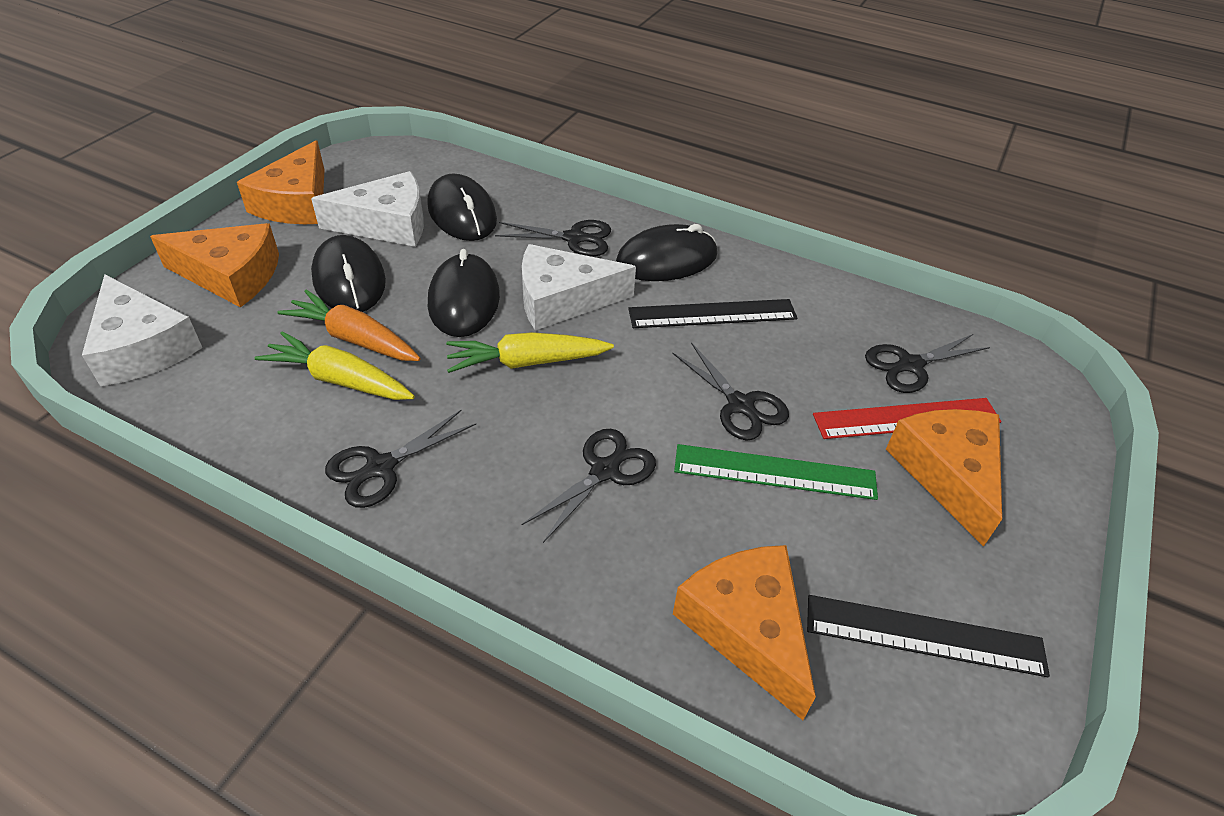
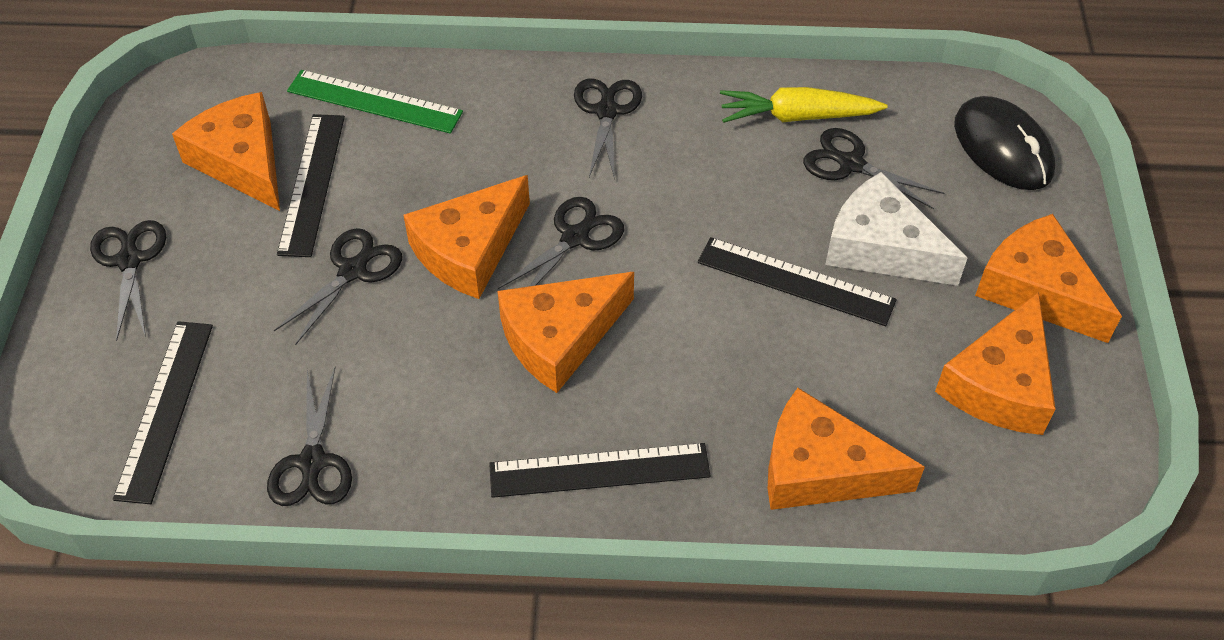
black mouse: 4 -> 1
black ruler: 2 -> 4
black scissors: 5 -> 6
orange carrot: 1 -> 0
orange cheese: 4 -> 6
red ruler: 1 -> 0
white cheese: 3 -> 1
yellow carrot: 2 -> 1

